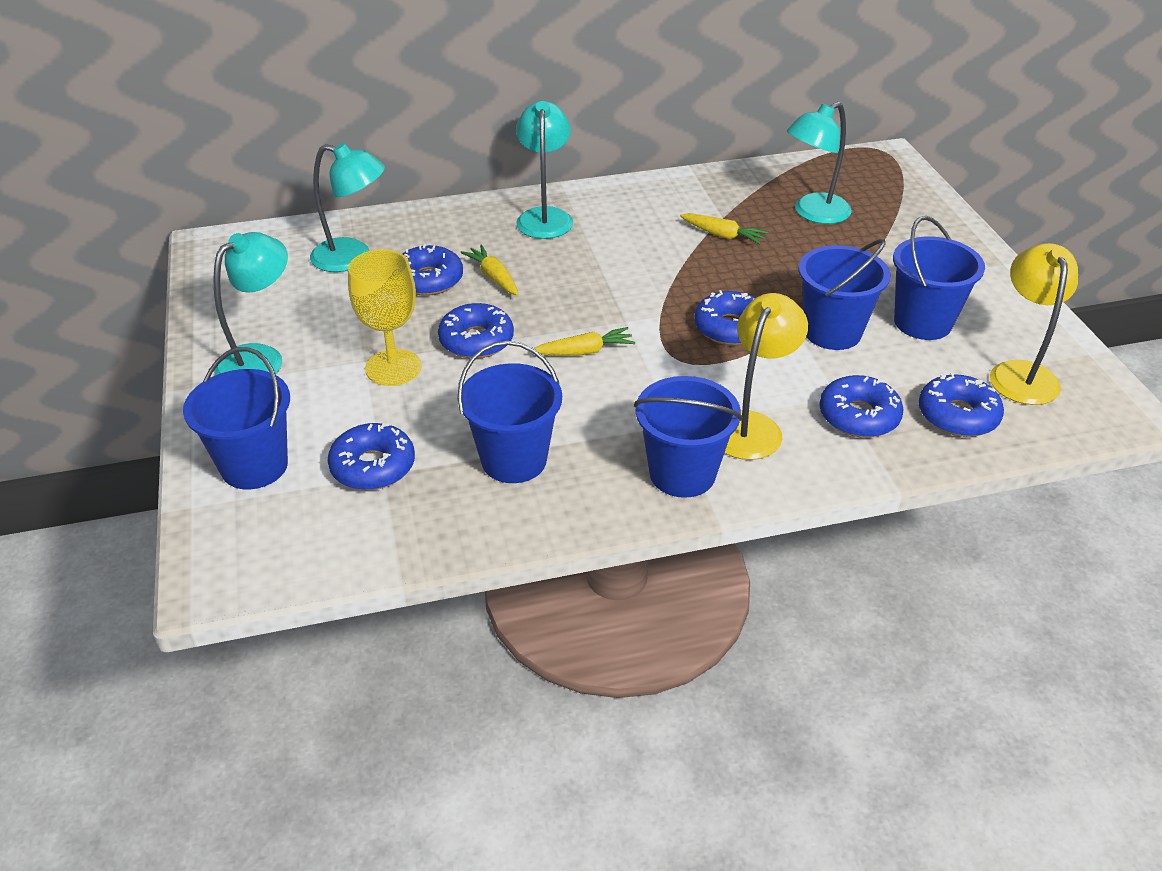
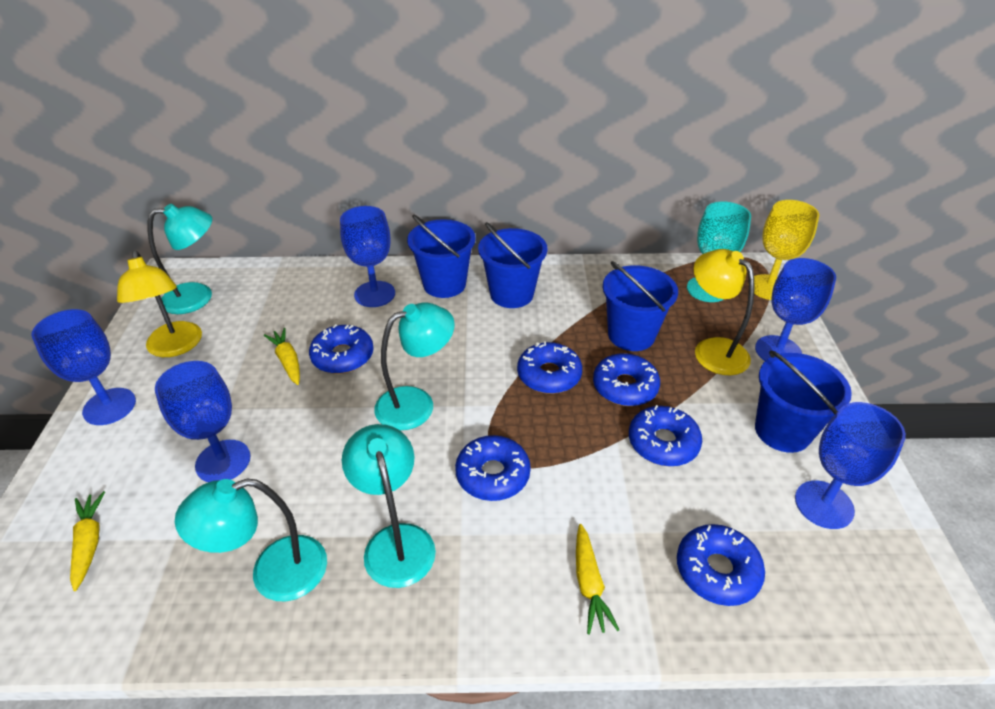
blue bucket: 5 -> 4
blue goblet: 0 -> 5
turquoise goblet: 0 -> 1

